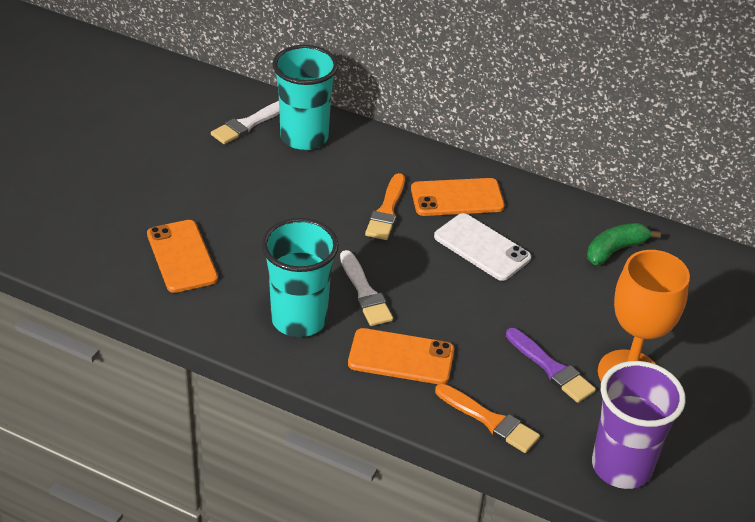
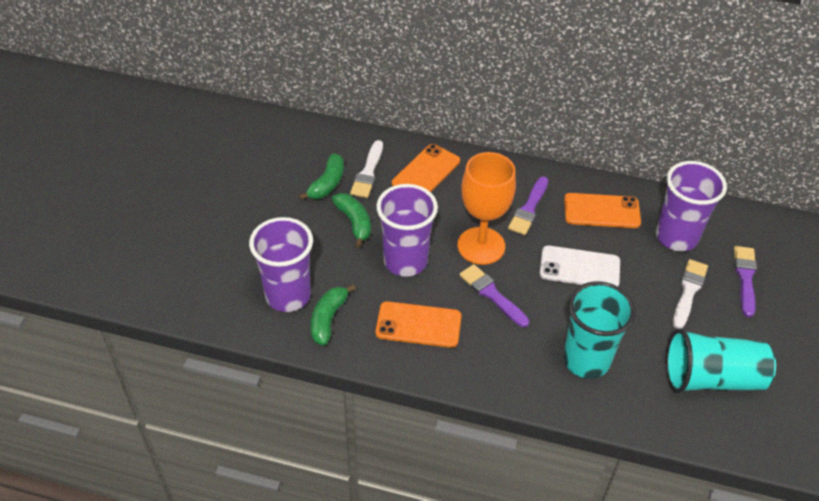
green banana: 1 -> 3
orange brush: 2 -> 0
purple brush: 1 -> 3
purple cup: 1 -> 3

